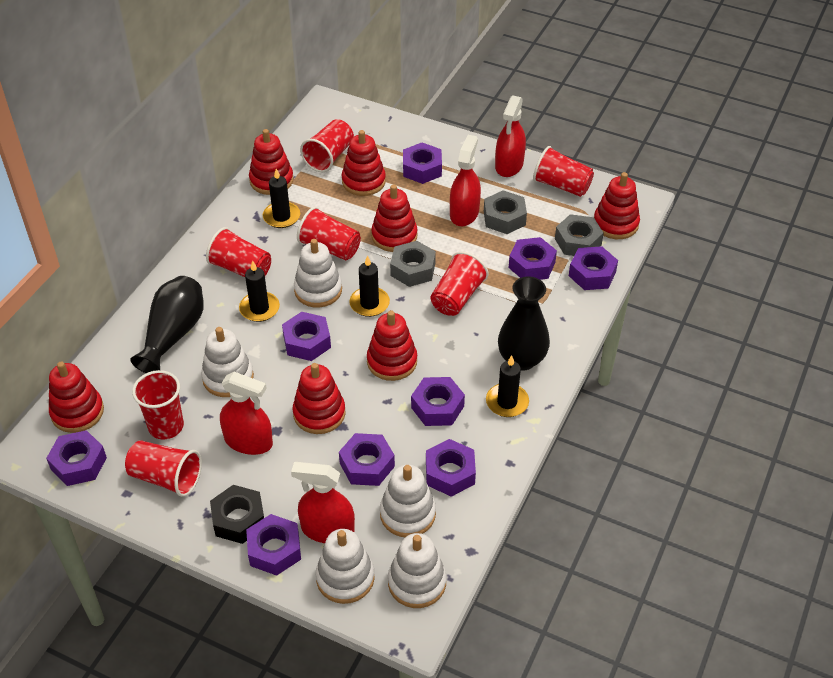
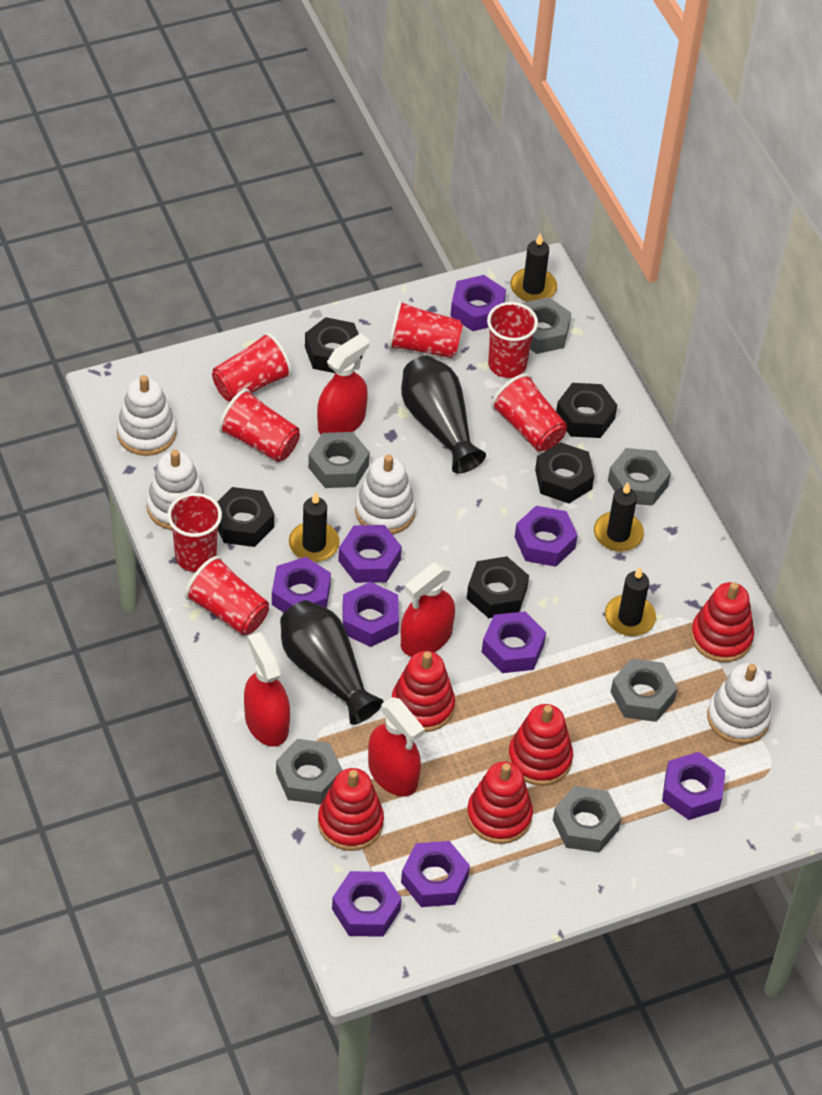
black nut: 1 -> 5
grey nut: 3 -> 6
red stacking toy: 7 -> 5
white stacking toy: 5 -> 4

